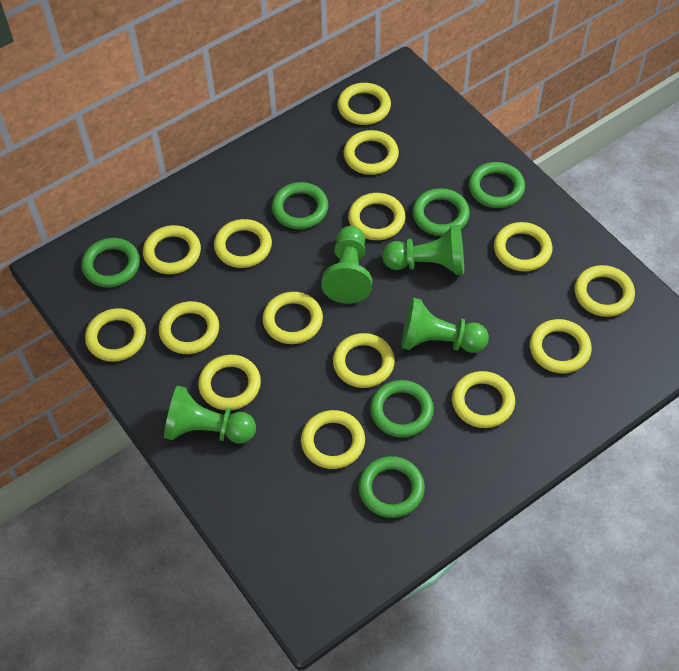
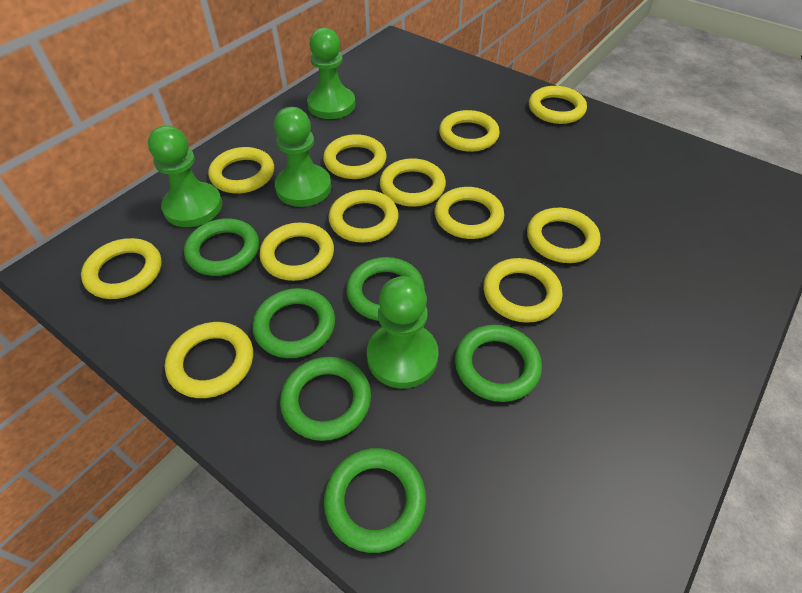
yellow ring: 15 -> 12

